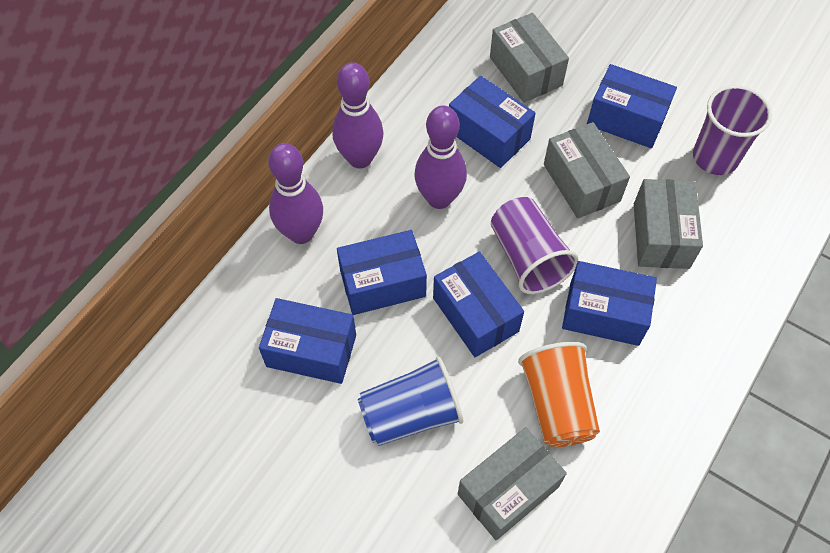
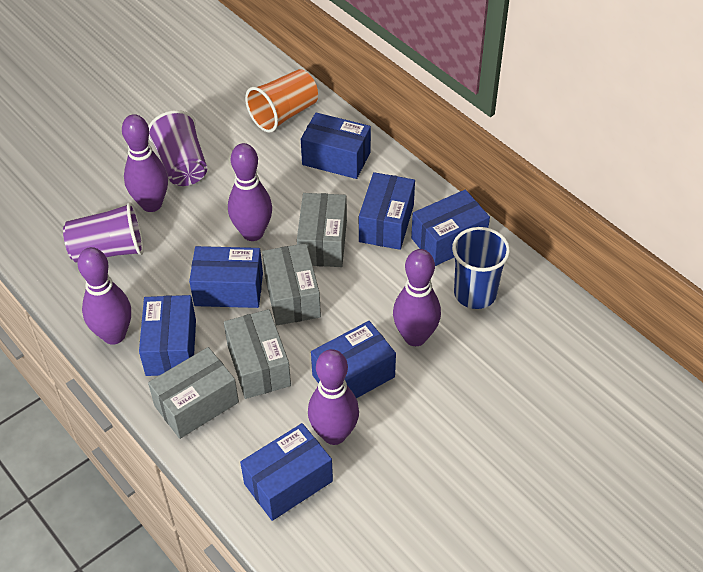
blue box: 6 -> 7
purple bowling pin: 3 -> 5

